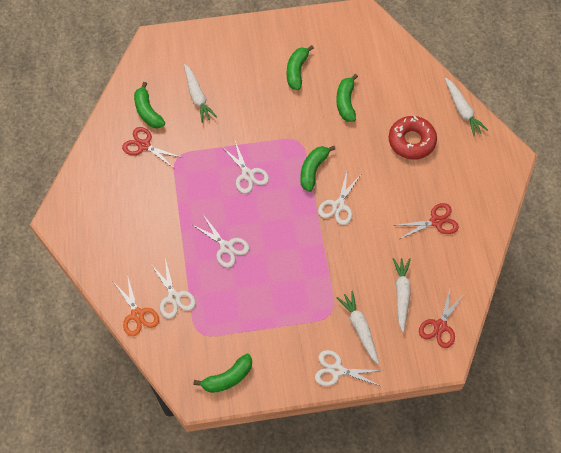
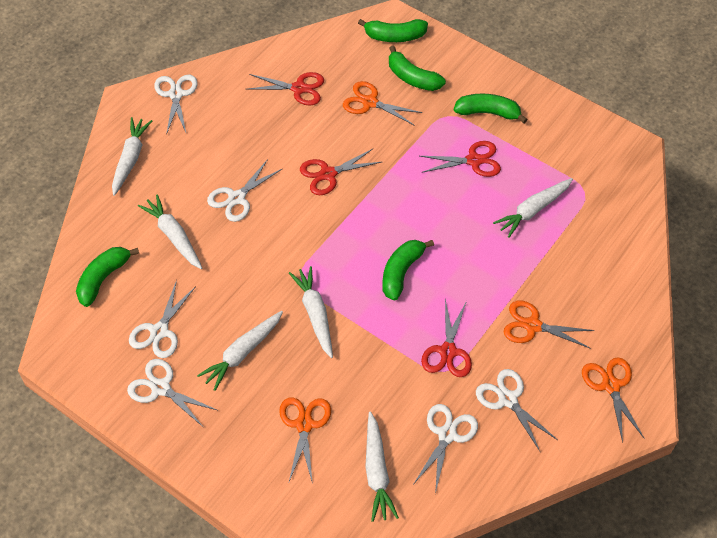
orange scissors: 1 -> 4
red donut: 1 -> 0
red scissors: 3 -> 4
white carrot: 4 -> 6
white scissors: 5 -> 6

